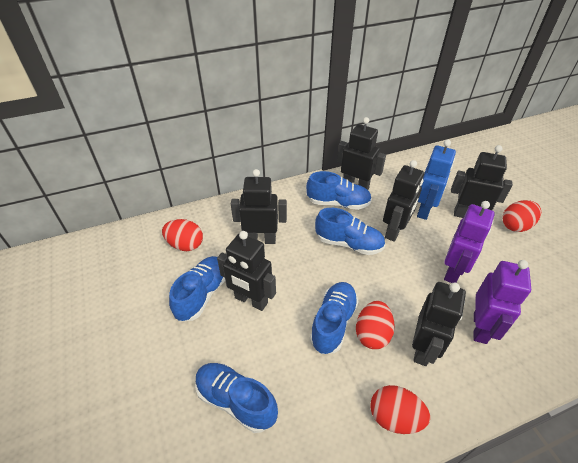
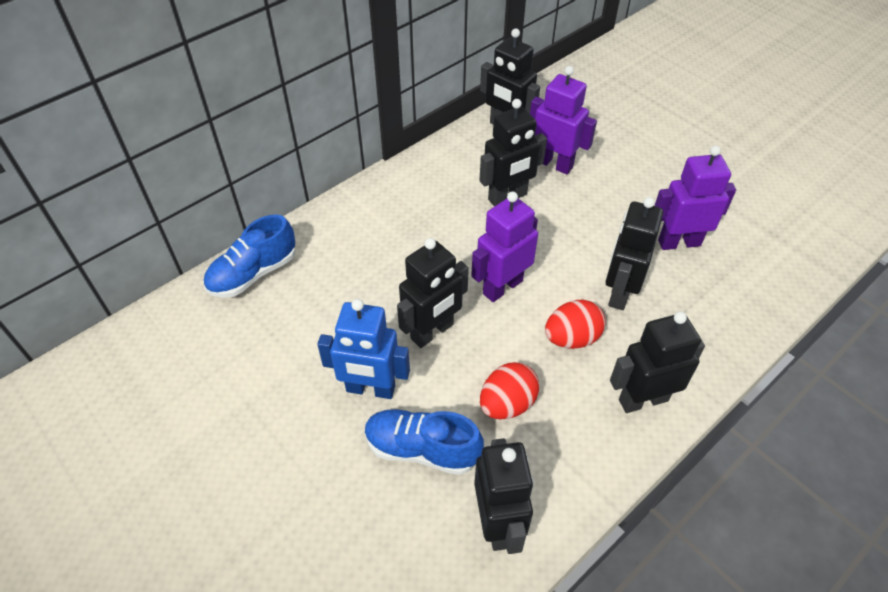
blue shoe: 5 -> 2
purple robot: 2 -> 3
red egg: 4 -> 2

